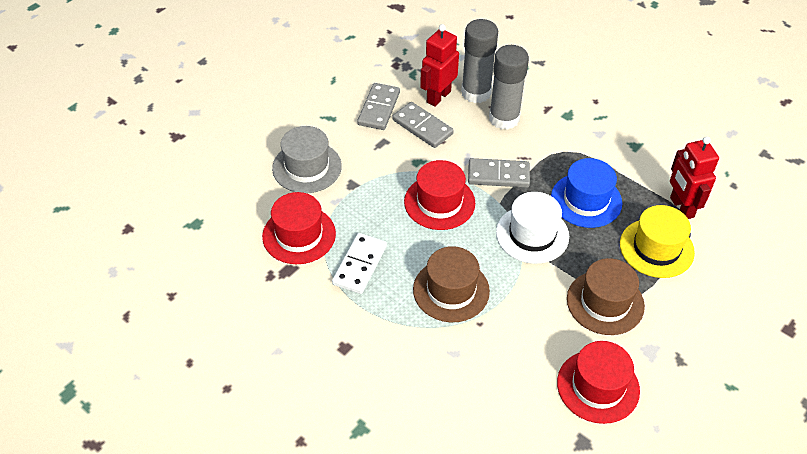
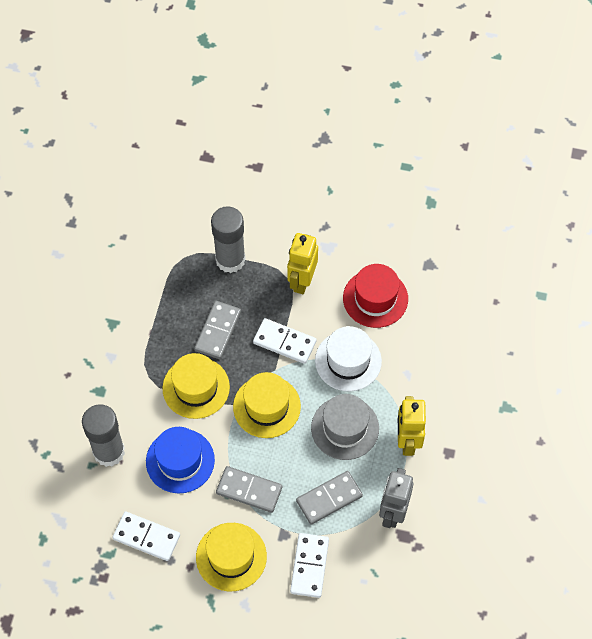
brown hat: 2 -> 0
grey robot: 0 -> 1
red hat: 3 -> 1
red robot: 2 -> 0
white domino: 1 -> 3
yellow hat: 1 -> 3
yellow robot: 0 -> 2

